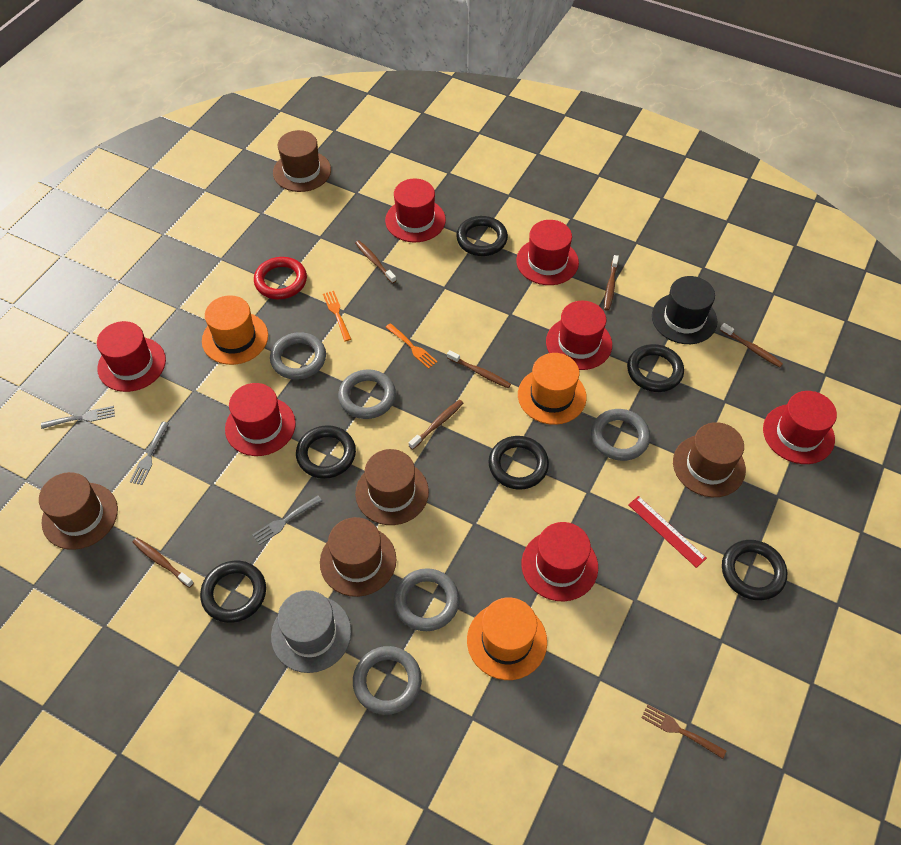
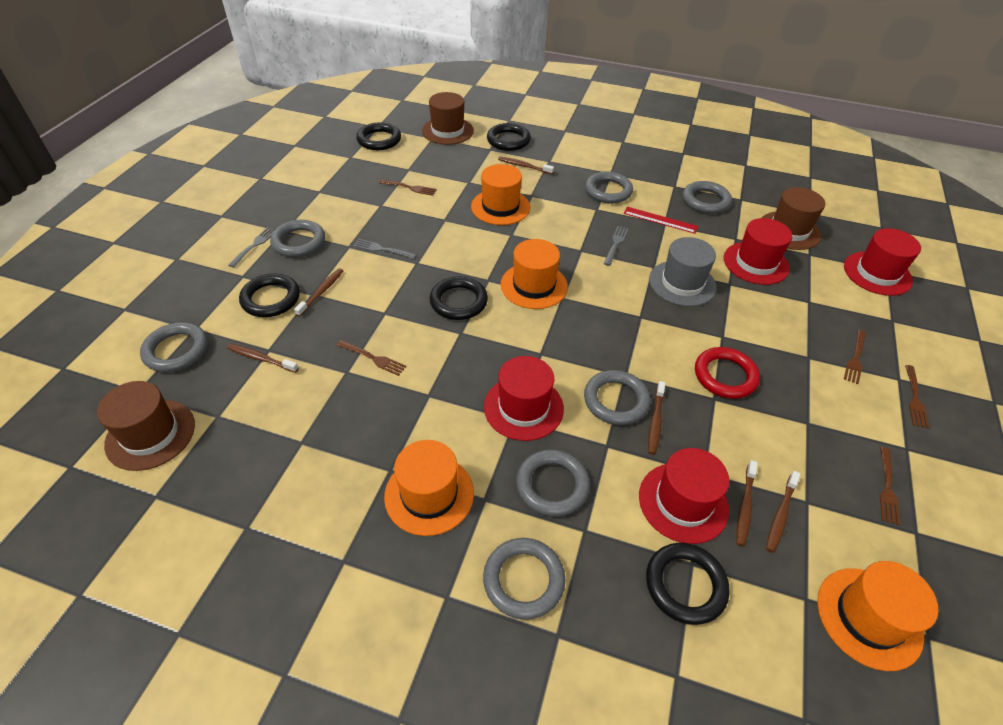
black hat: 1 -> 0
black ring: 6 -> 5
brown fork: 1 -> 5
brown hat: 5 -> 3
grey ring: 5 -> 7
orange fork: 2 -> 0
orange hat: 3 -> 4
red hat: 7 -> 4

